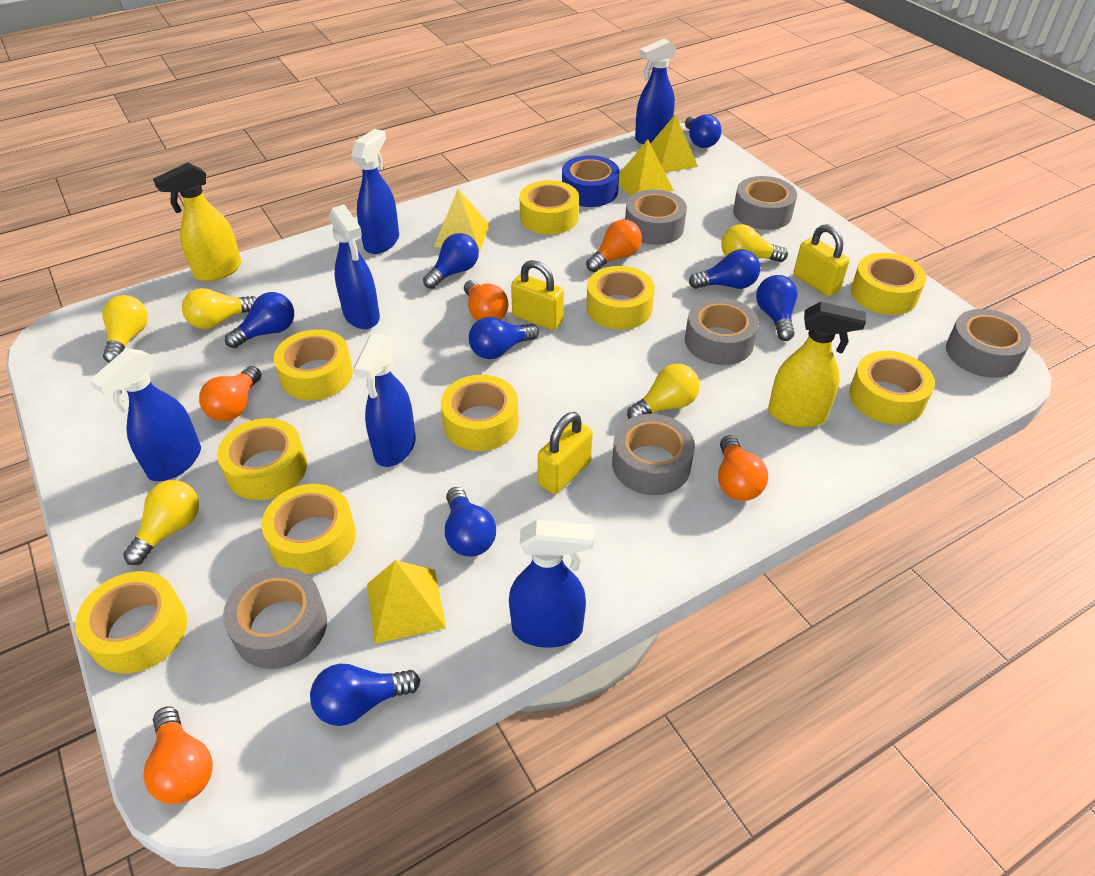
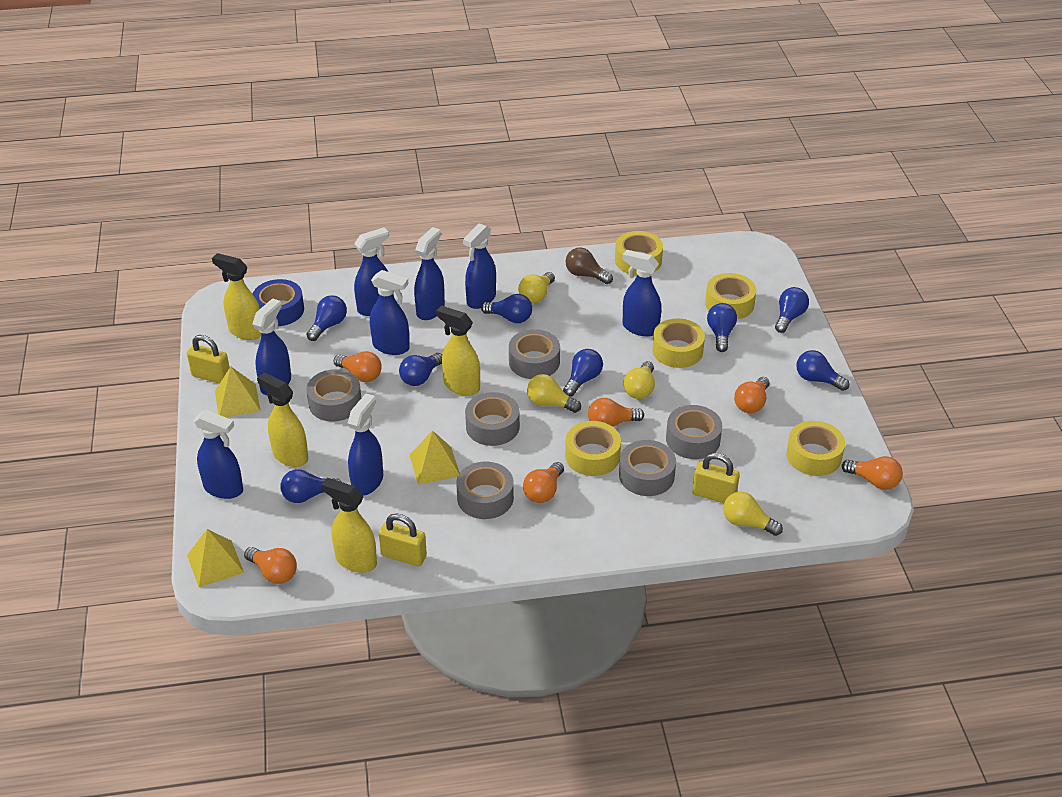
blue spray bottle: 6 -> 8
brown light bulb: 0 -> 1
orange light bulb: 5 -> 6
yellow light bulb: 5 -> 4
yellow pyramid: 4 -> 3
yellow spray bottle: 2 -> 4
yellow tape: 9 -> 5

